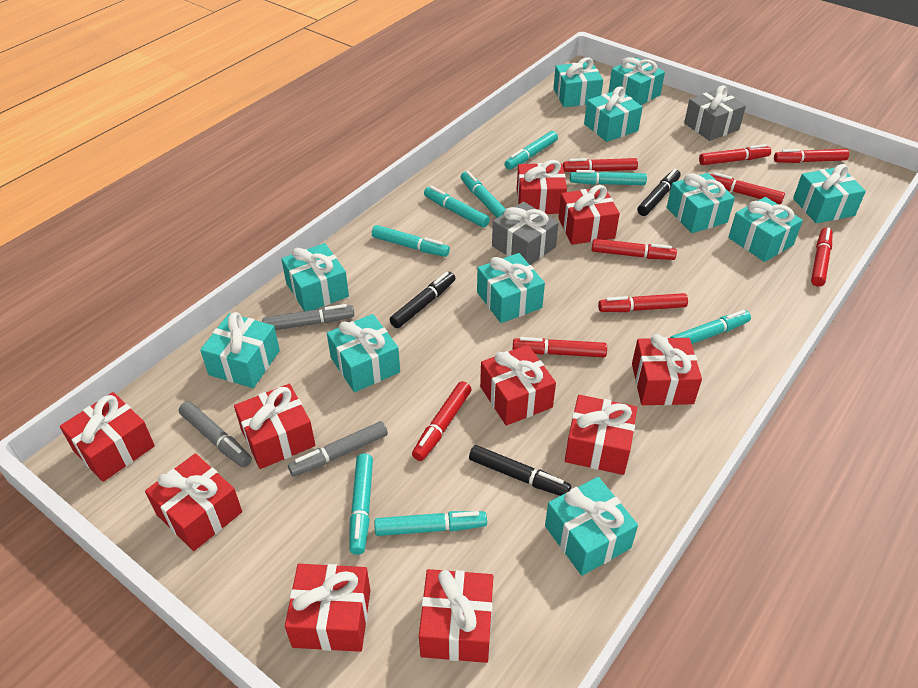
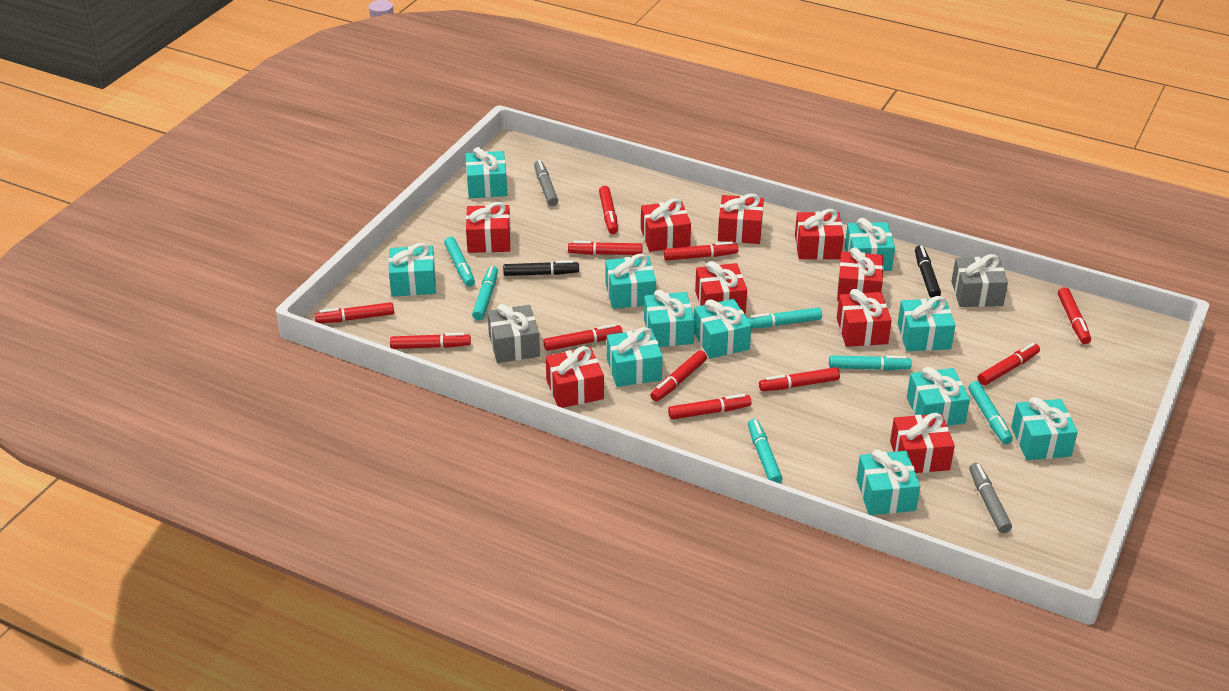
black marker: 3 -> 2
grey marker: 3 -> 2
red gift: 10 -> 9
red marker: 9 -> 11
turquoise marker: 8 -> 6

